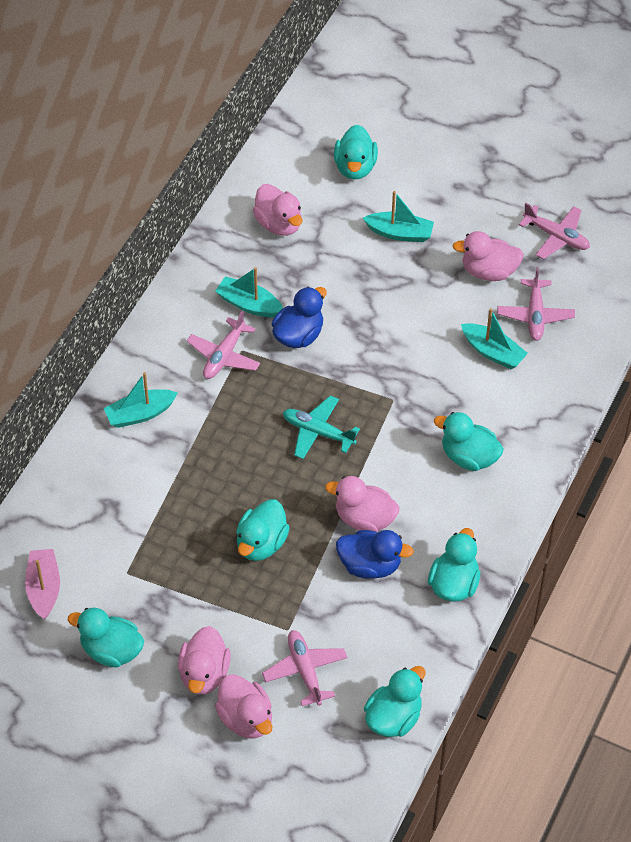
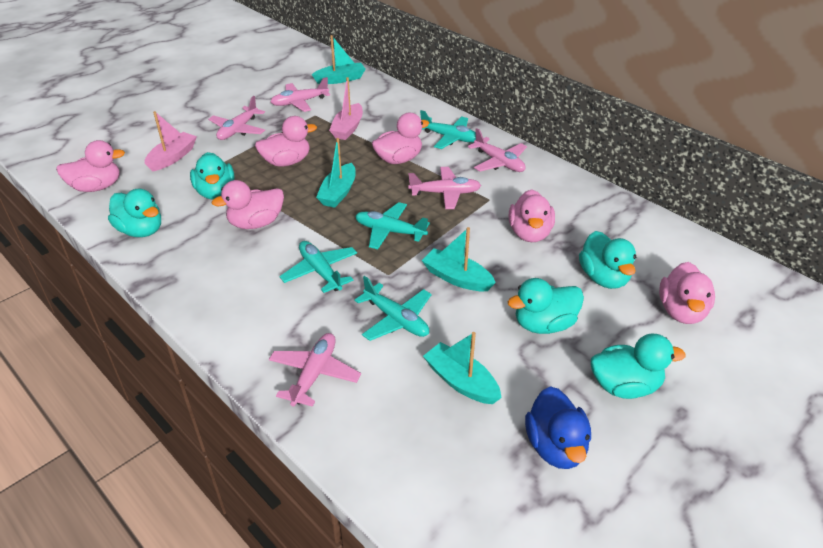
blue duck: 2 -> 1
pink boat: 1 -> 2
pink duck: 5 -> 6
pink plane: 4 -> 5
turquoise duck: 6 -> 5
turquoise plane: 1 -> 4

